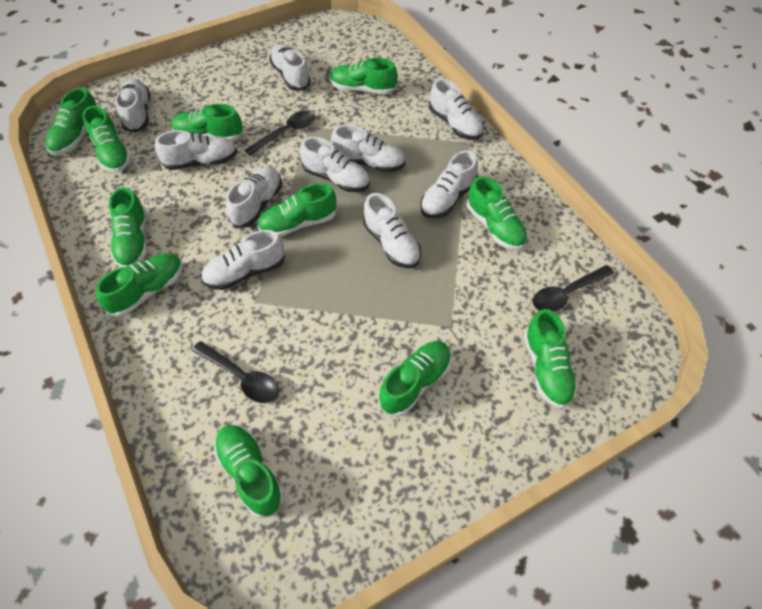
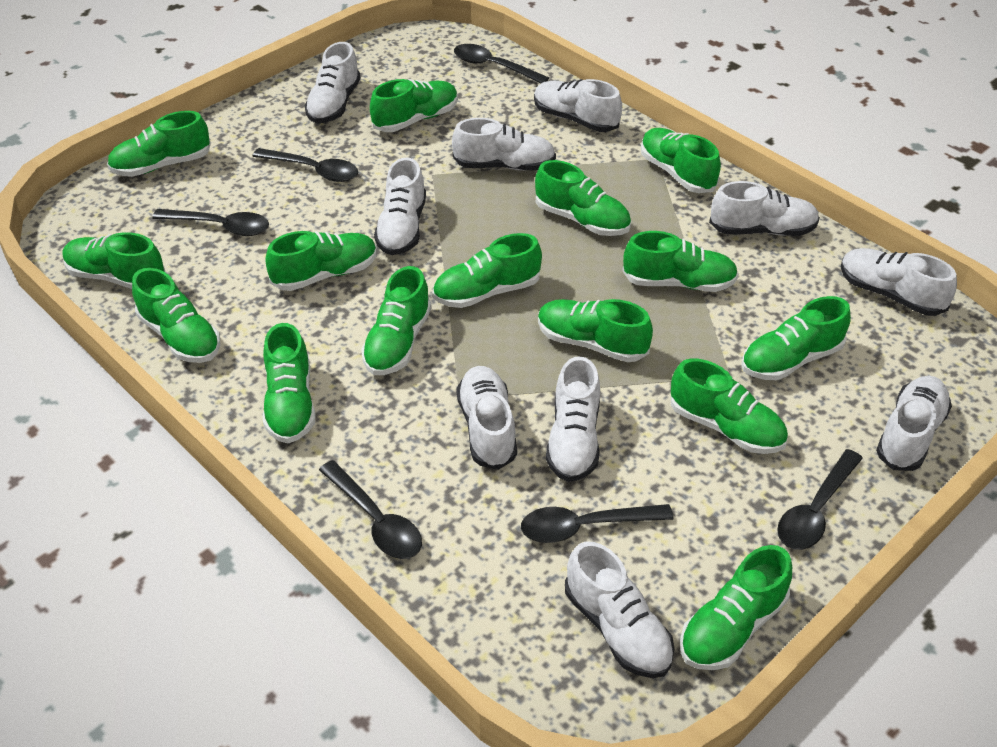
black spoon: 3 -> 6
green shoe: 11 -> 15

